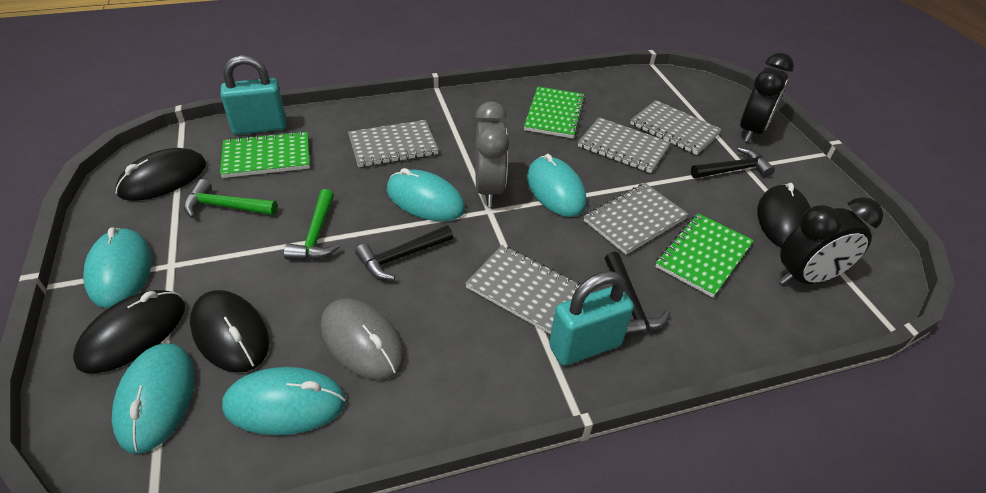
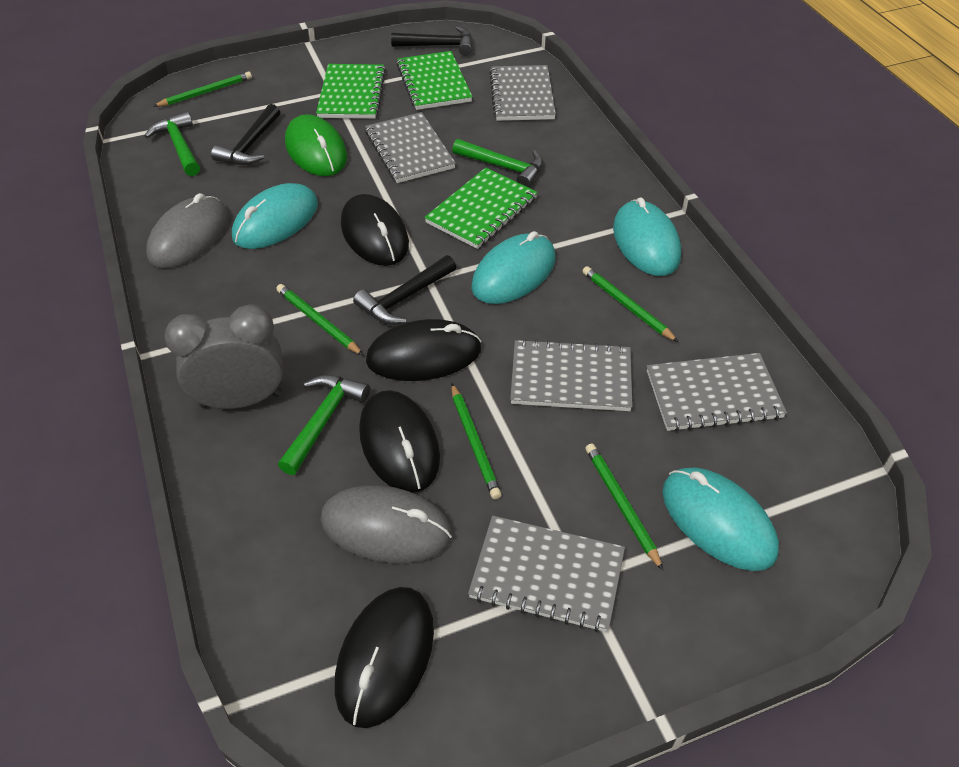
black clock: 2 -> 0
green hammer: 2 -> 3
green mouse: 0 -> 1
green pencil: 0 -> 5
grey mouse: 1 -> 2
turquoise mouse: 5 -> 4
turquoise padlock: 2 -> 0

